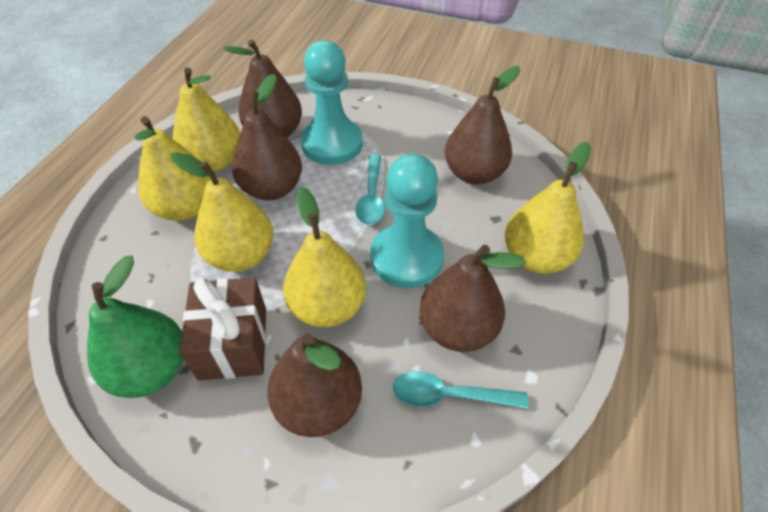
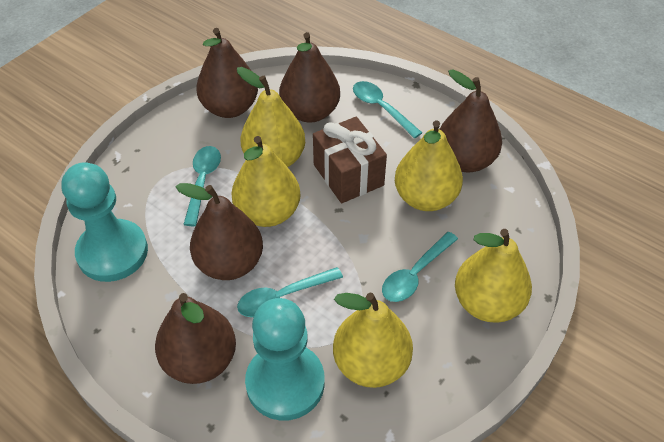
green pear: 1 -> 0
turquoise spoon: 2 -> 4

